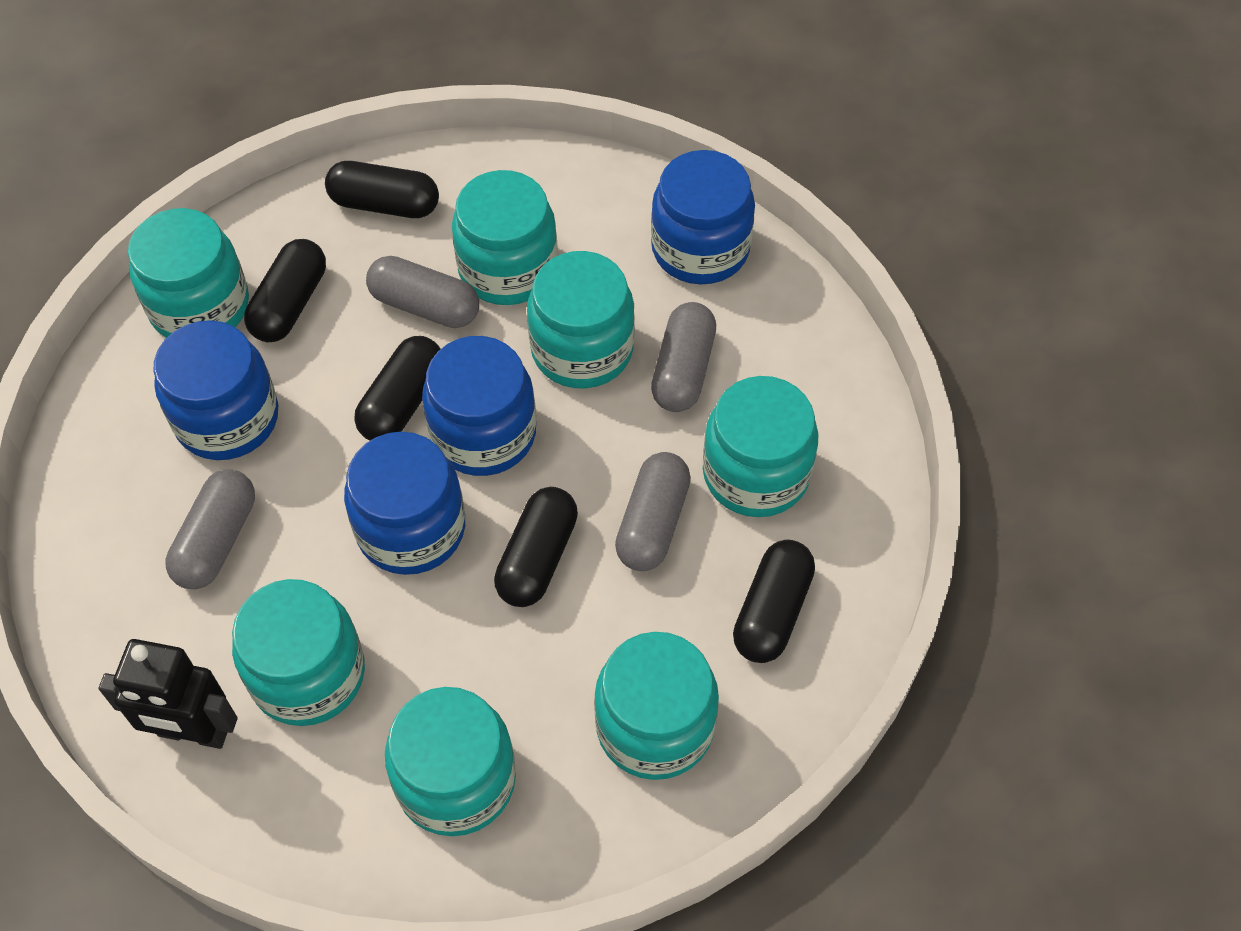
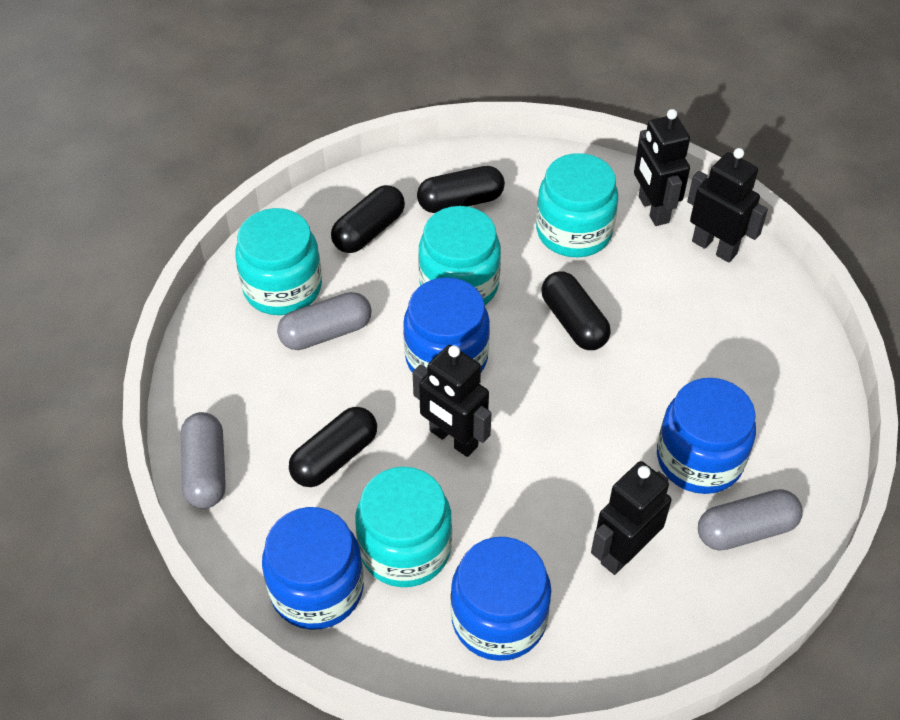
black capsule: 5 -> 4
black robot: 1 -> 4
grey capsule: 4 -> 3
turquoise jar: 7 -> 4

